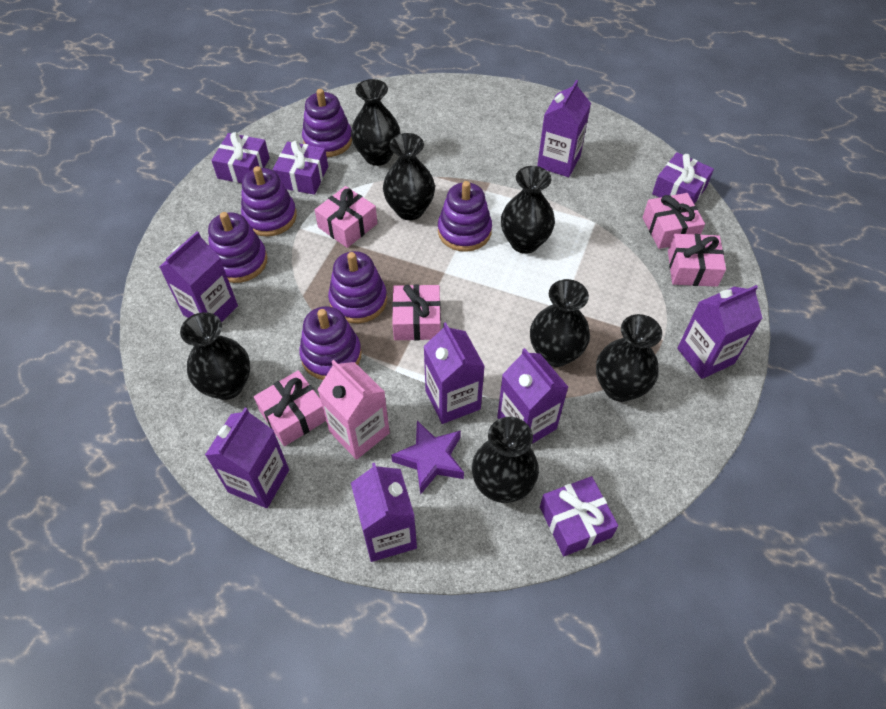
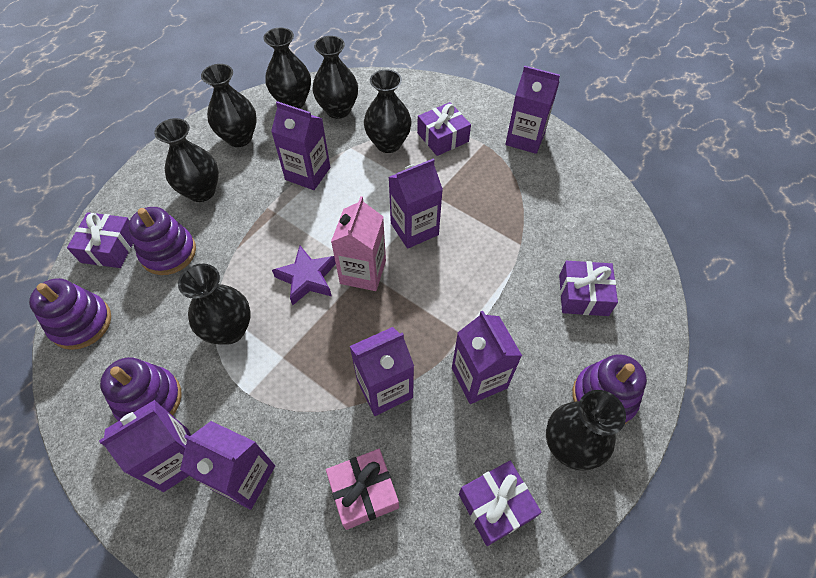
pink gift: 5 -> 1
purple stacking toy: 6 -> 4

